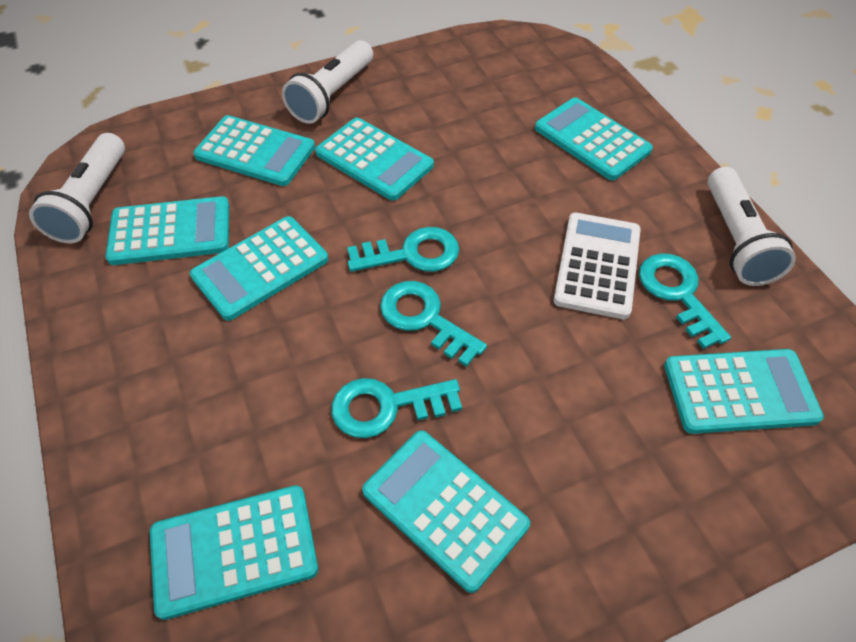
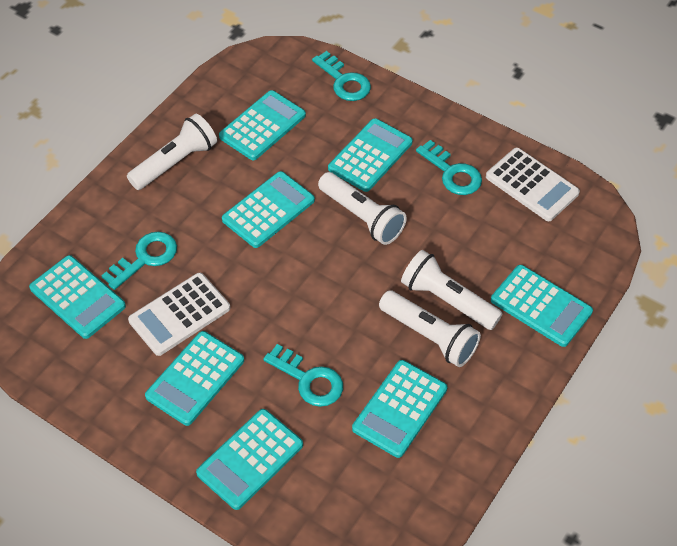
white calculator: 1 -> 2
white flashlight: 3 -> 4

